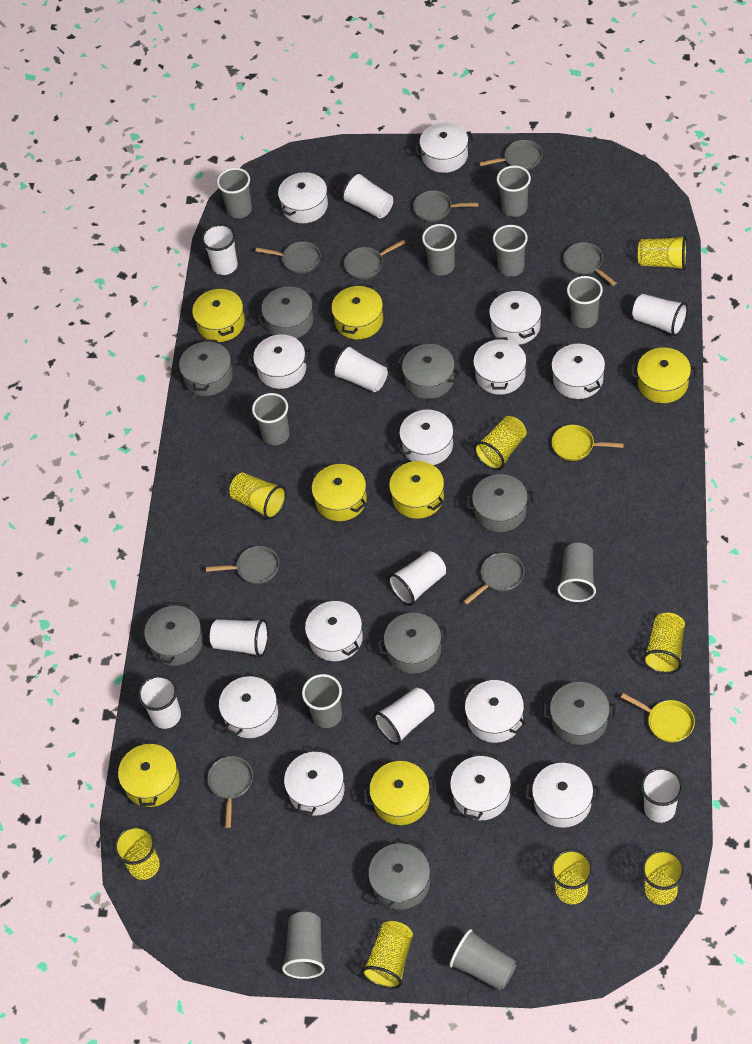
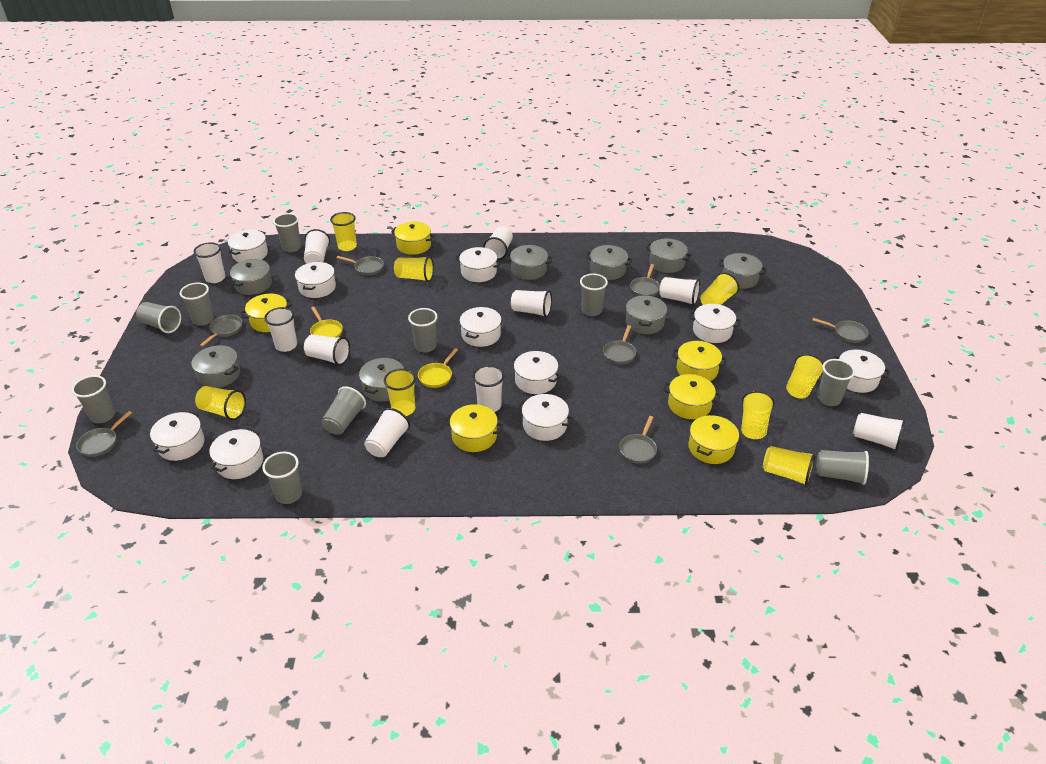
grey pan: 8 -> 7
white cup: 9 -> 10
white pot: 13 -> 10
yellow pot: 7 -> 6

